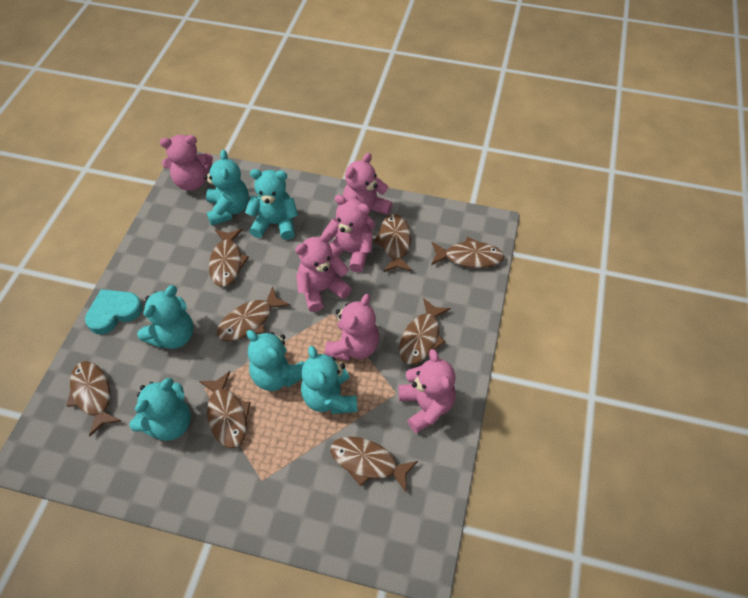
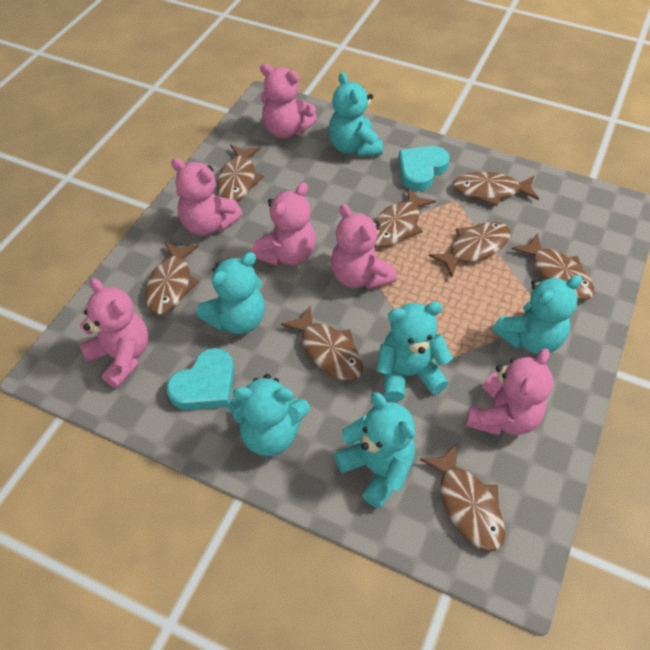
turquoise heart: 1 -> 2

